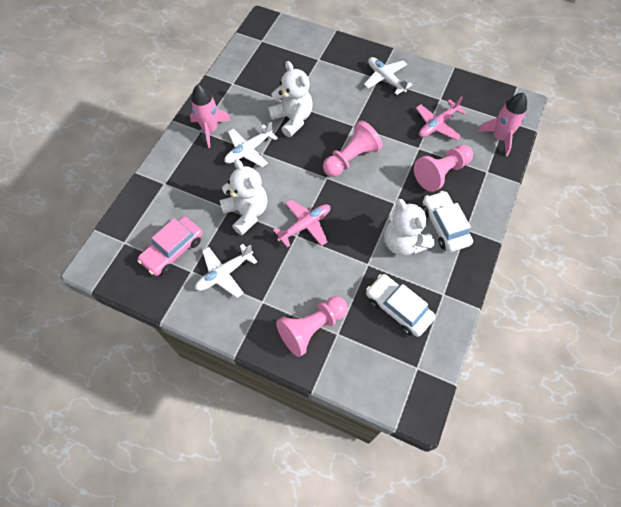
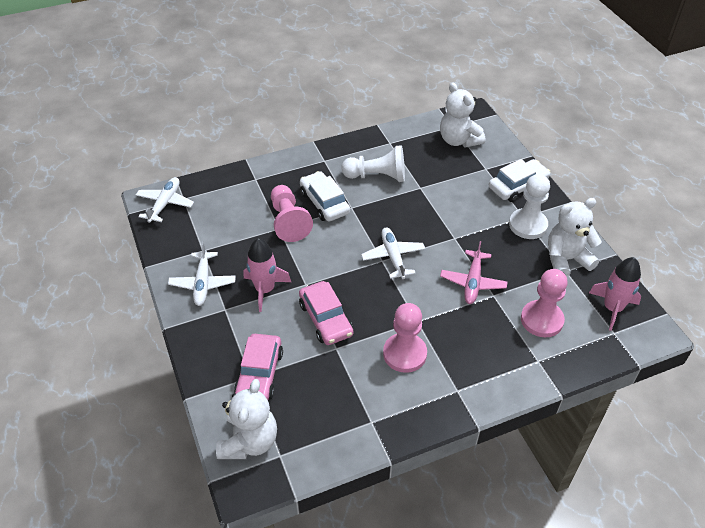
pink car: 1 -> 2
pink plane: 2 -> 1
white pawn: 0 -> 2

